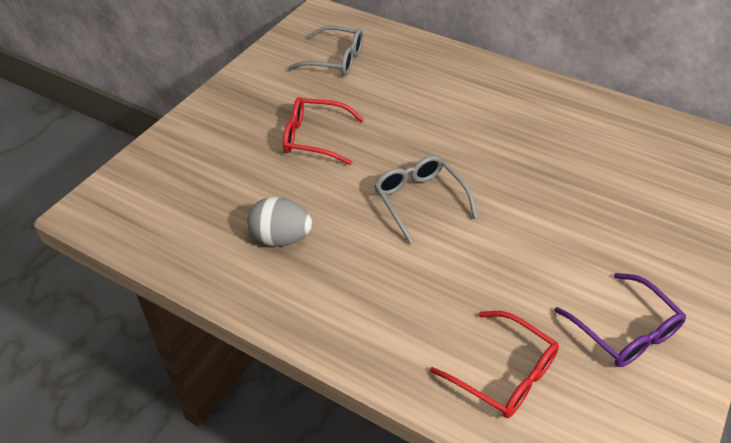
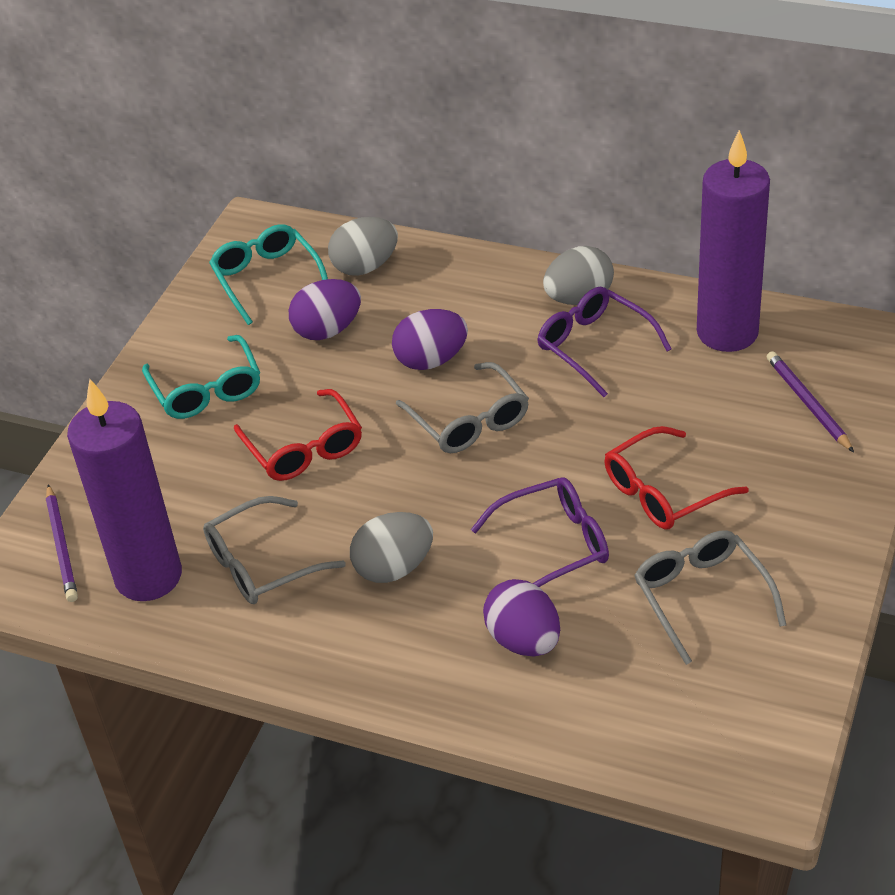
grey egg: 1 -> 3
grey glasses: 2 -> 3
purple candle: 0 -> 2
purple egg: 0 -> 3
purple glasses: 1 -> 2
purple pencil: 0 -> 2
turquoise glasses: 0 -> 2

